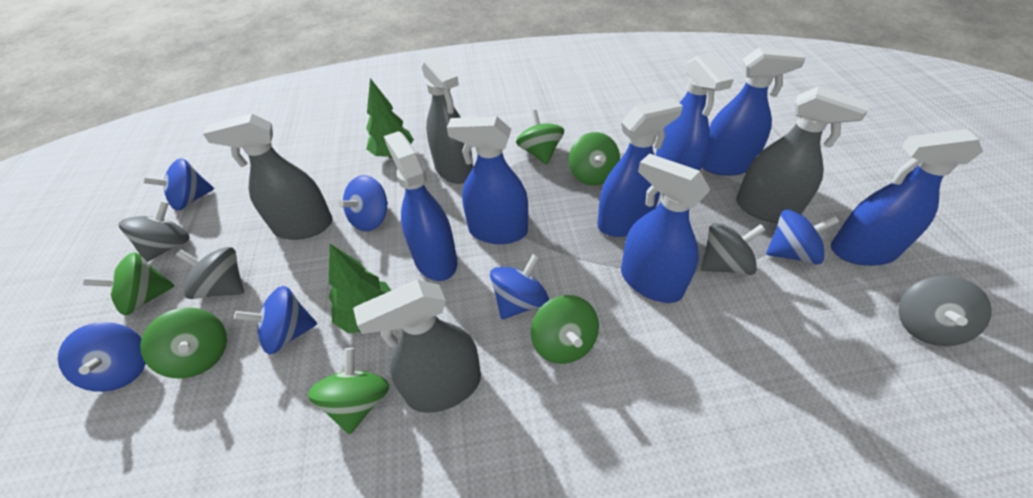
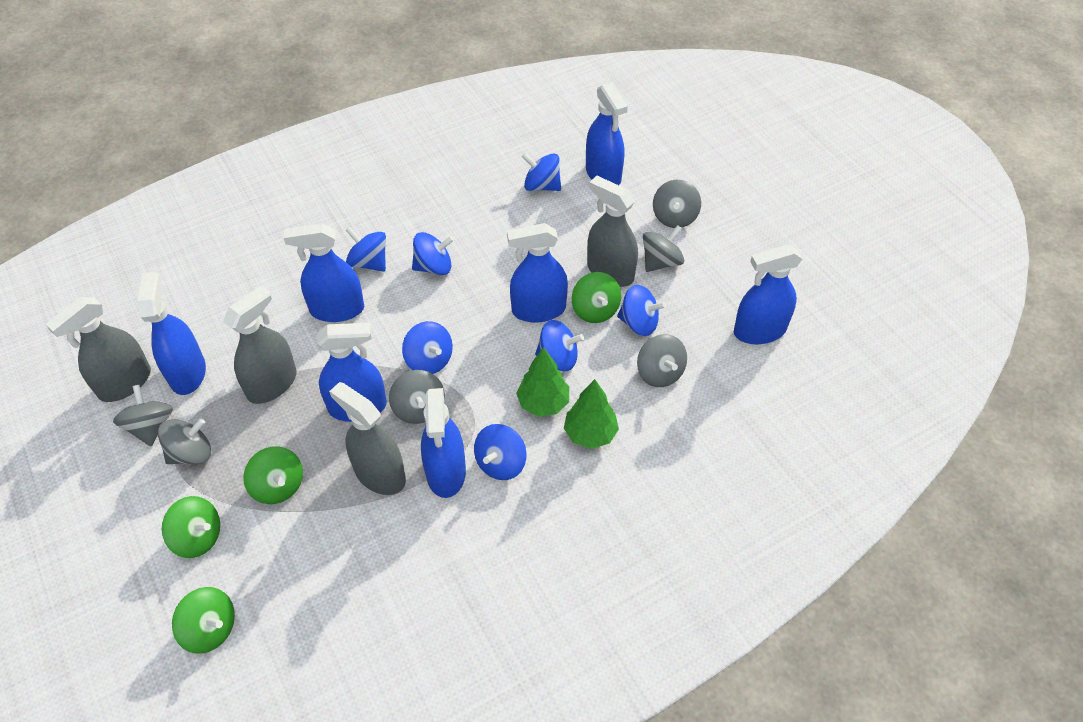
blue spinning top: 6 -> 7
green spinning top: 6 -> 4
grey spinning top: 4 -> 6

